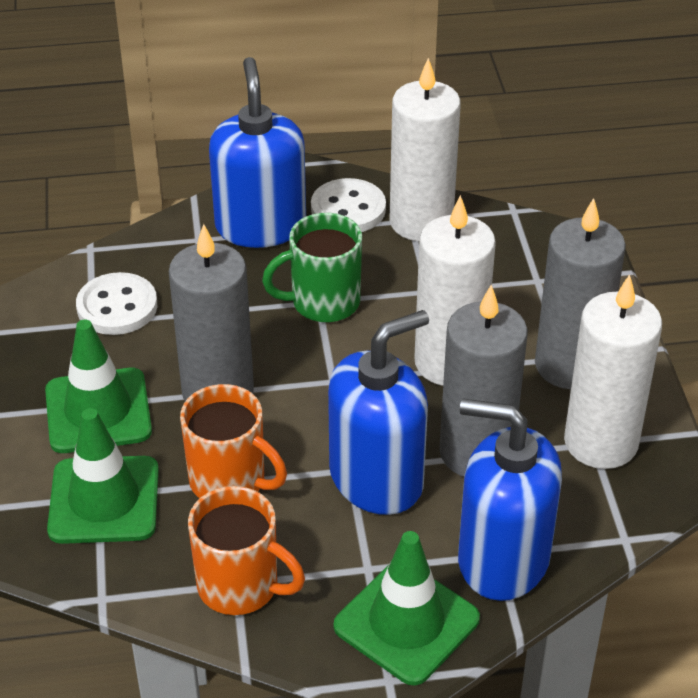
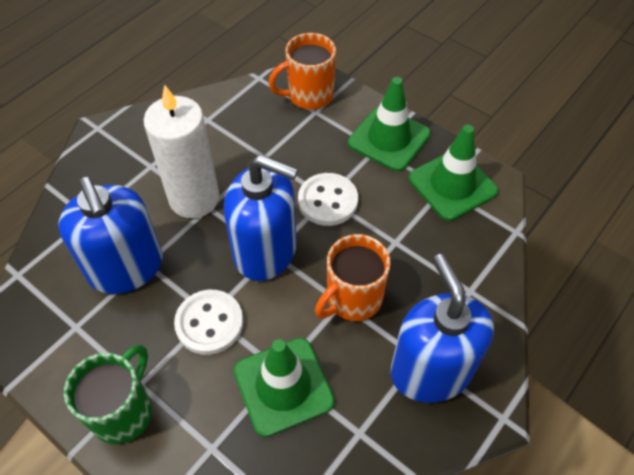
grey candle: 3 -> 0
white candle: 3 -> 1

